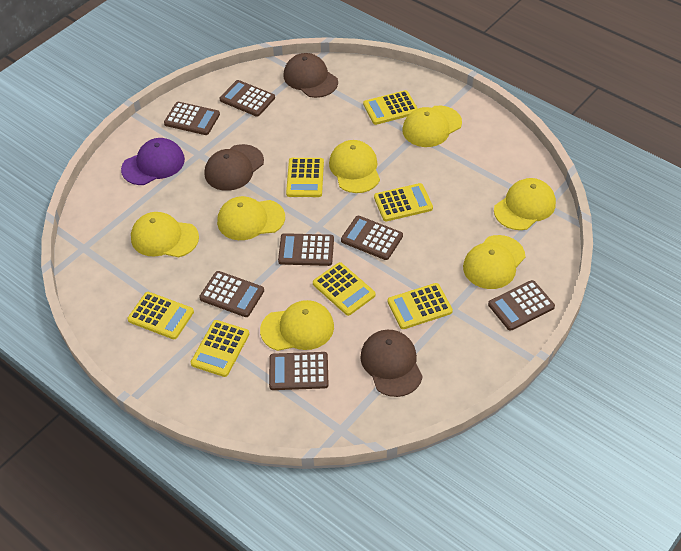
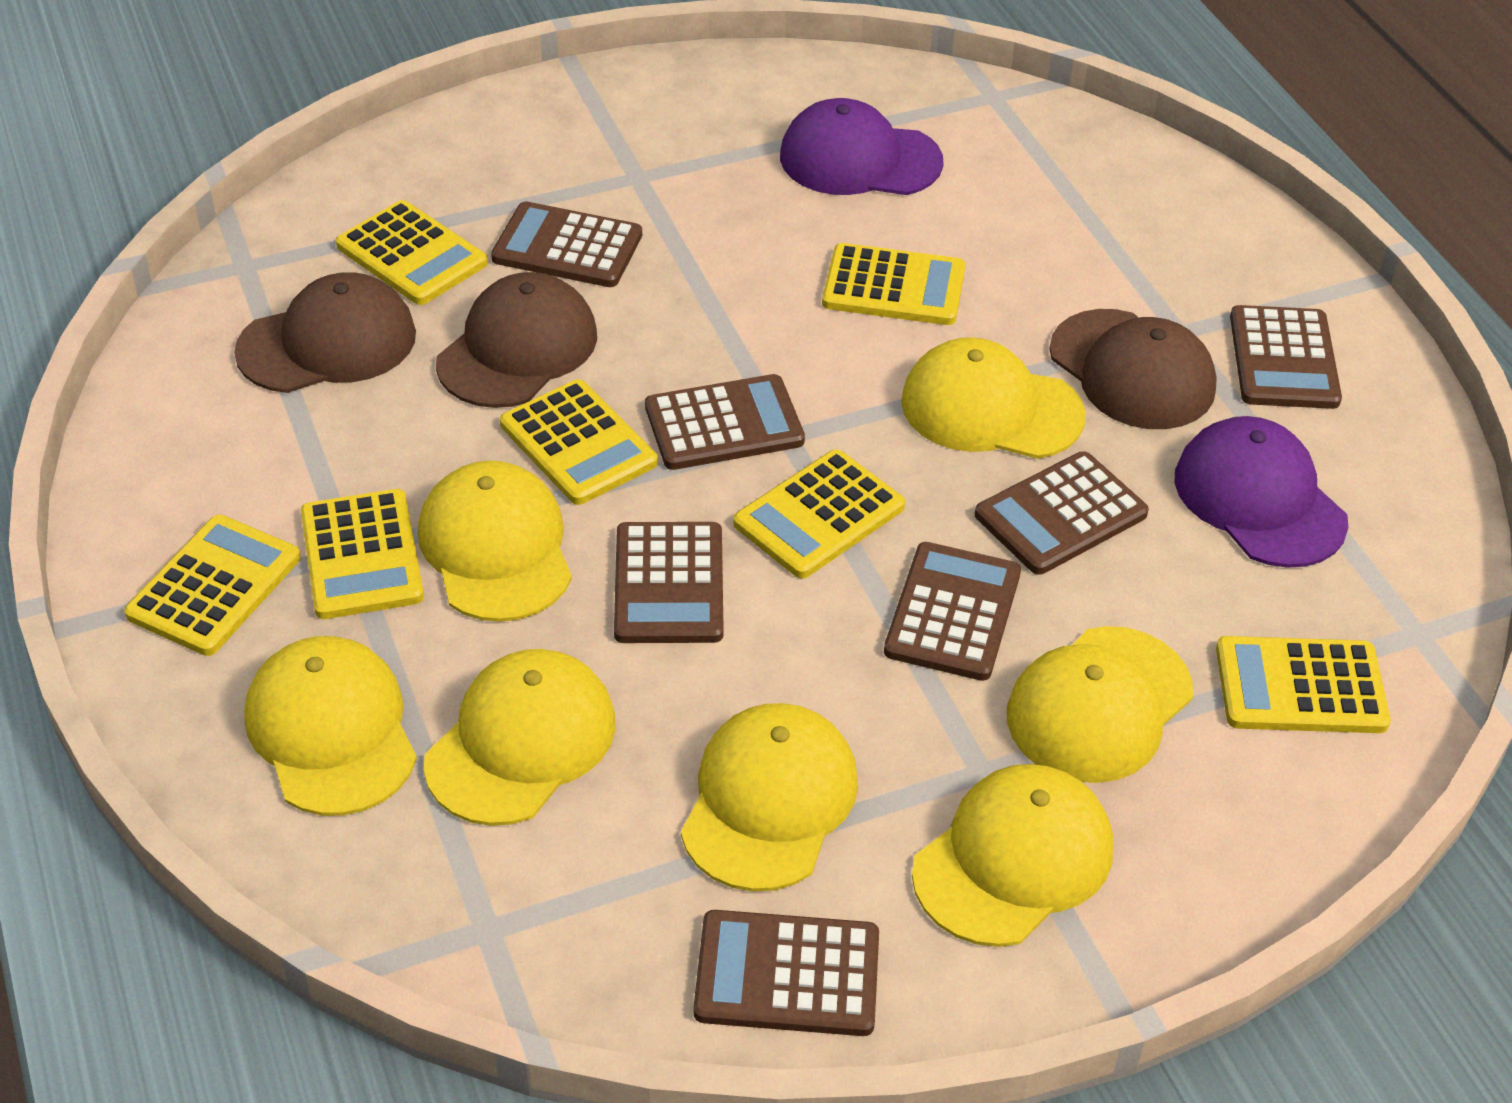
purple cap: 1 -> 2

